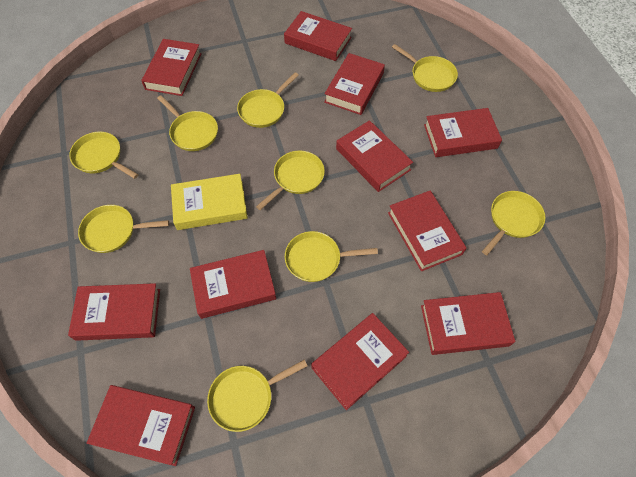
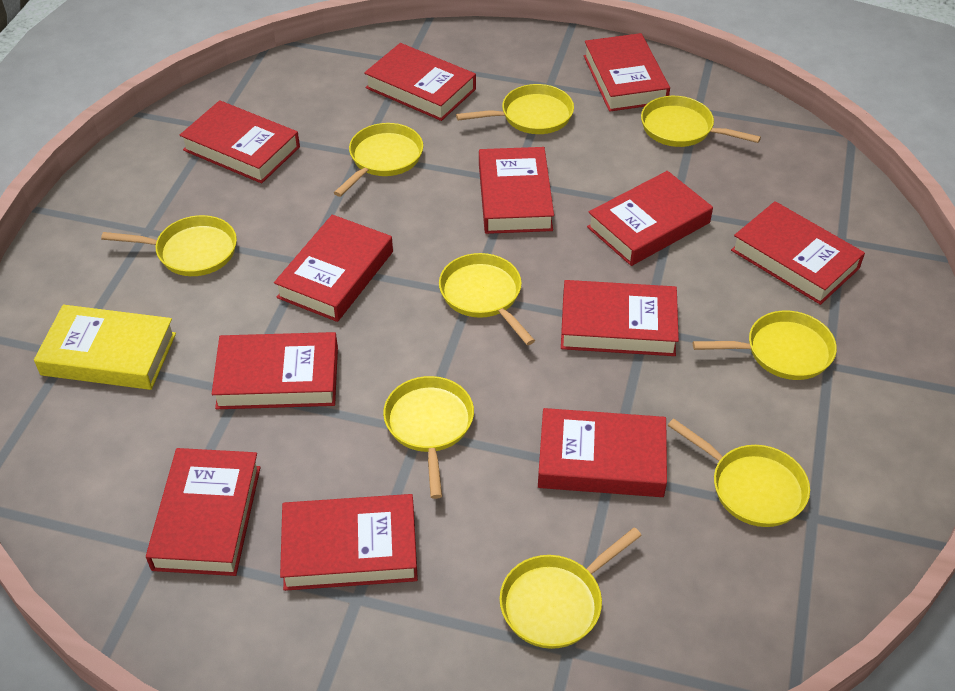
red book: 11 -> 12

